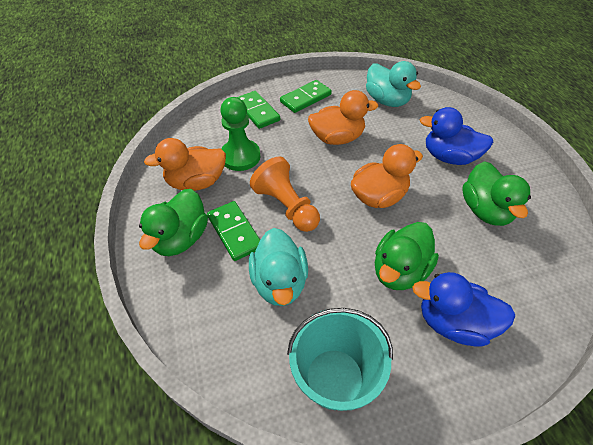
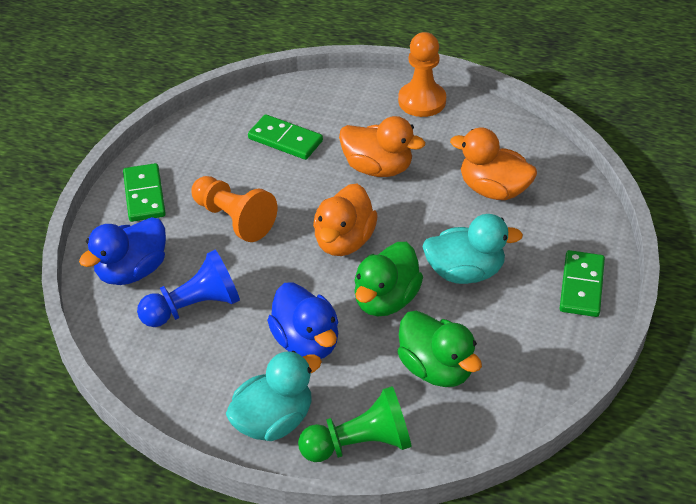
blue pawn: 0 -> 1
green duck: 3 -> 2
orange pawn: 1 -> 2
turquoise bucket: 1 -> 0

